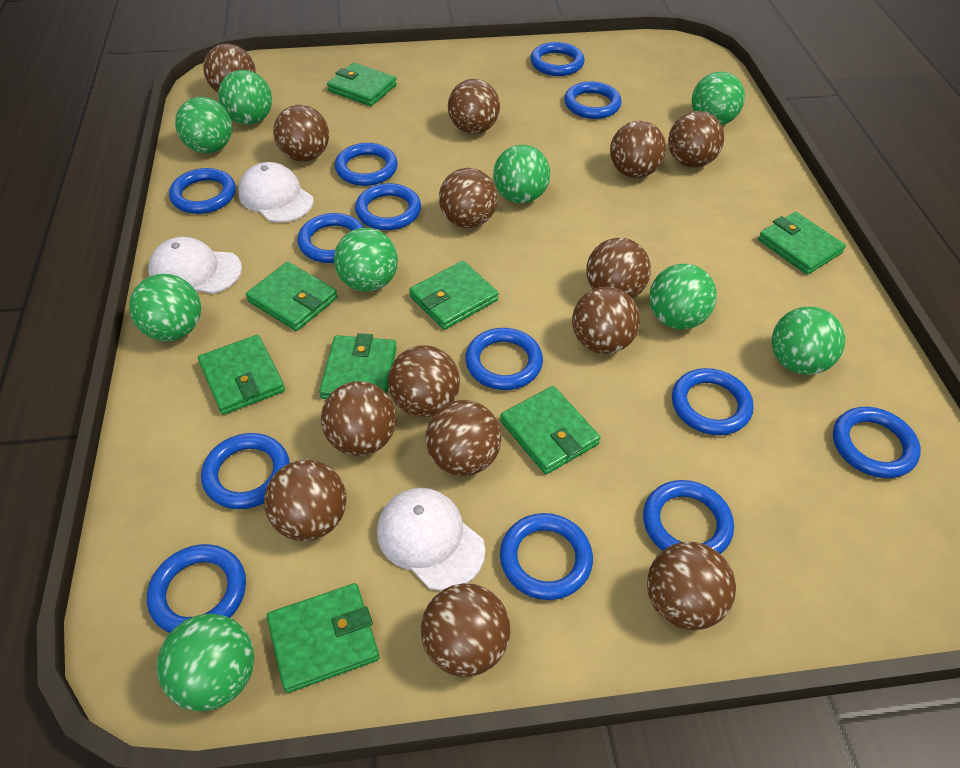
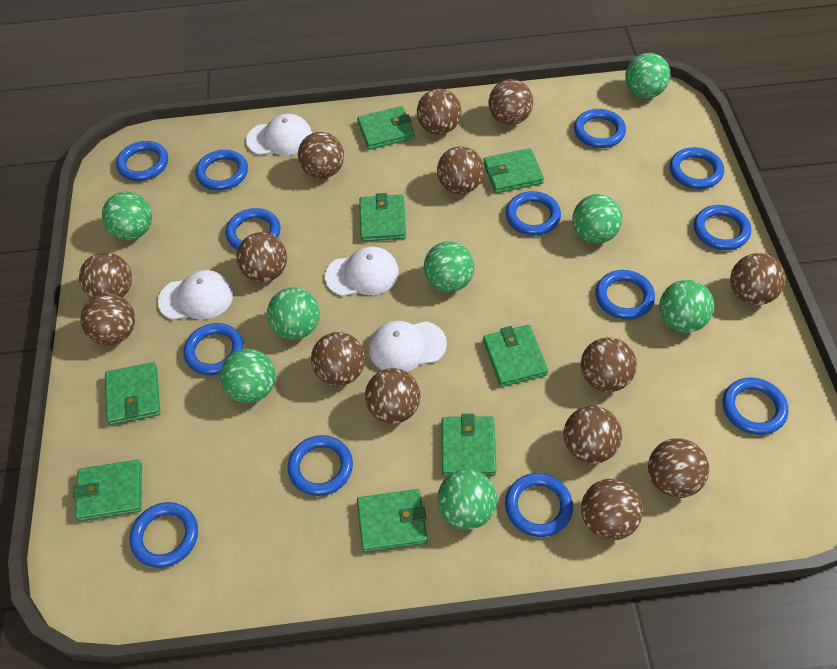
green ball: 9 -> 8
white cap: 3 -> 4

